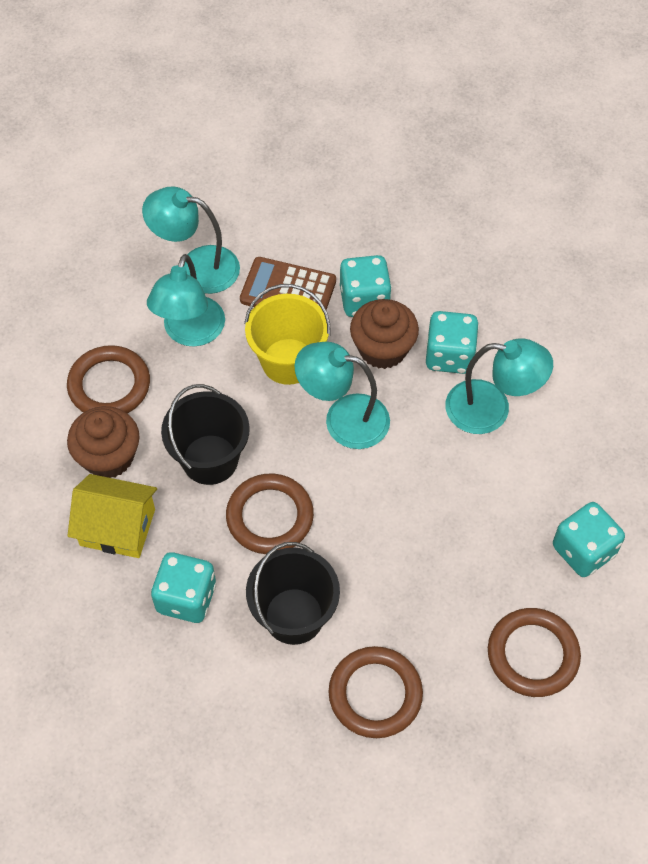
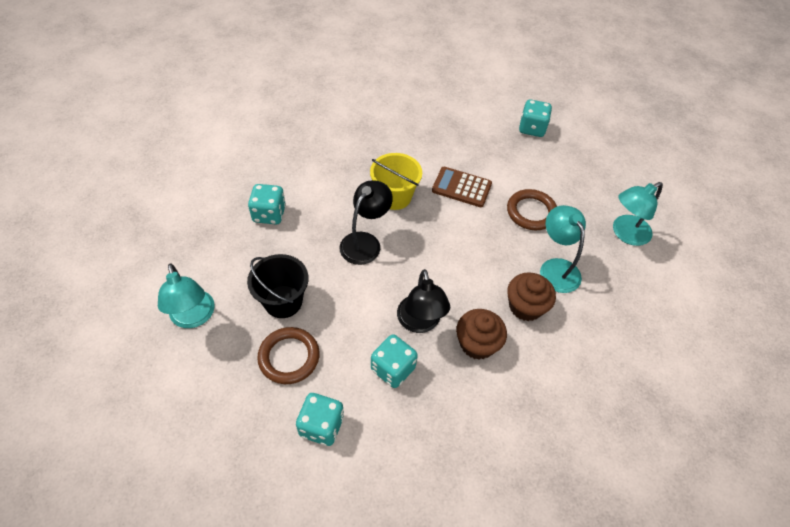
black bucket: 2 -> 1
black lamp: 0 -> 2
brown ring: 4 -> 2
turquoise lamp: 4 -> 3
yellow house: 1 -> 0

